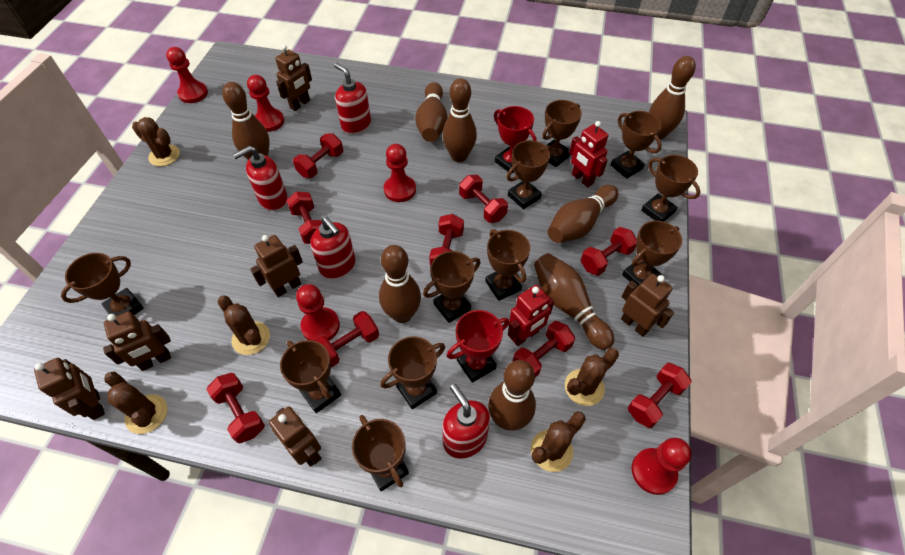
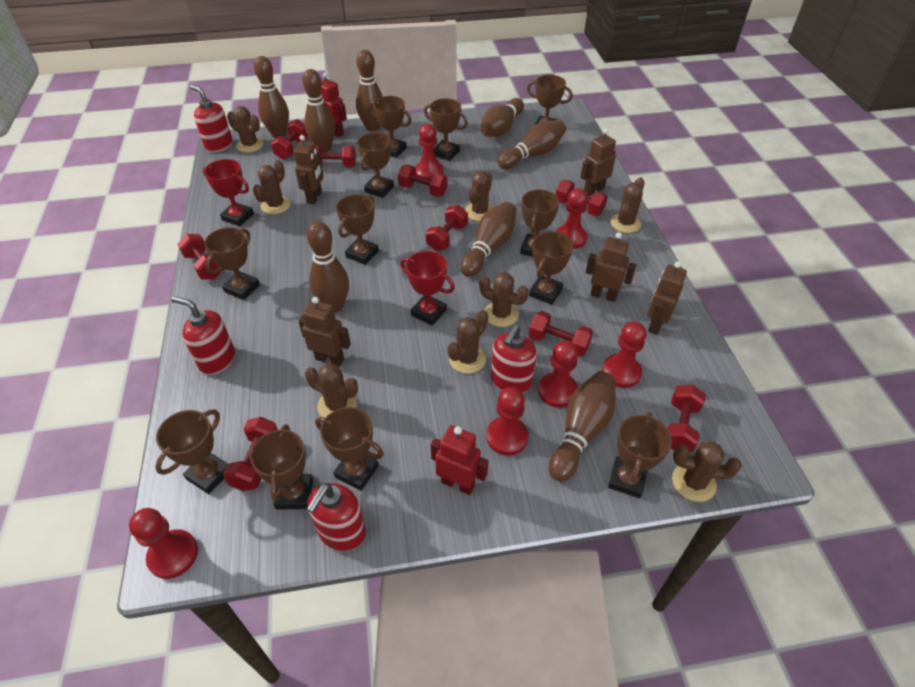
brown cactus: 5 -> 8
brown robot: 6 -> 5
brown trophy: 11 -> 12
red pawn: 5 -> 6

